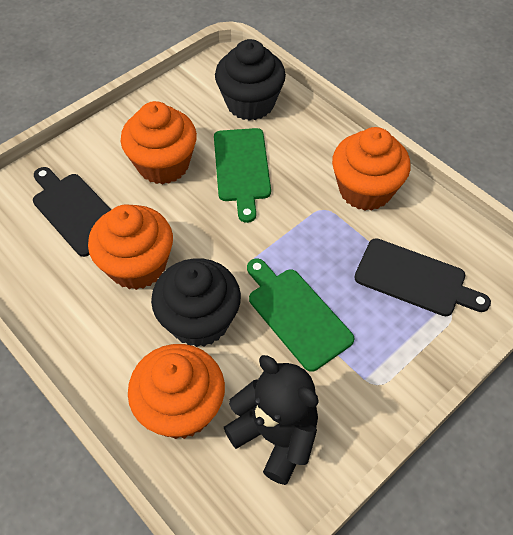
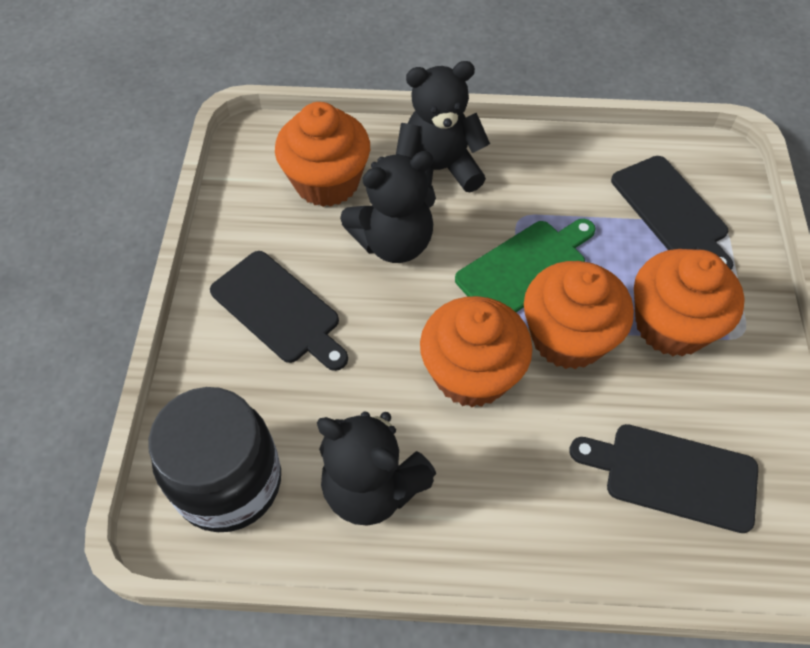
black cupcake: 2 -> 0
black cutting board: 2 -> 3
black jar: 0 -> 1
black teddy bear: 1 -> 3
green cutting board: 2 -> 1

